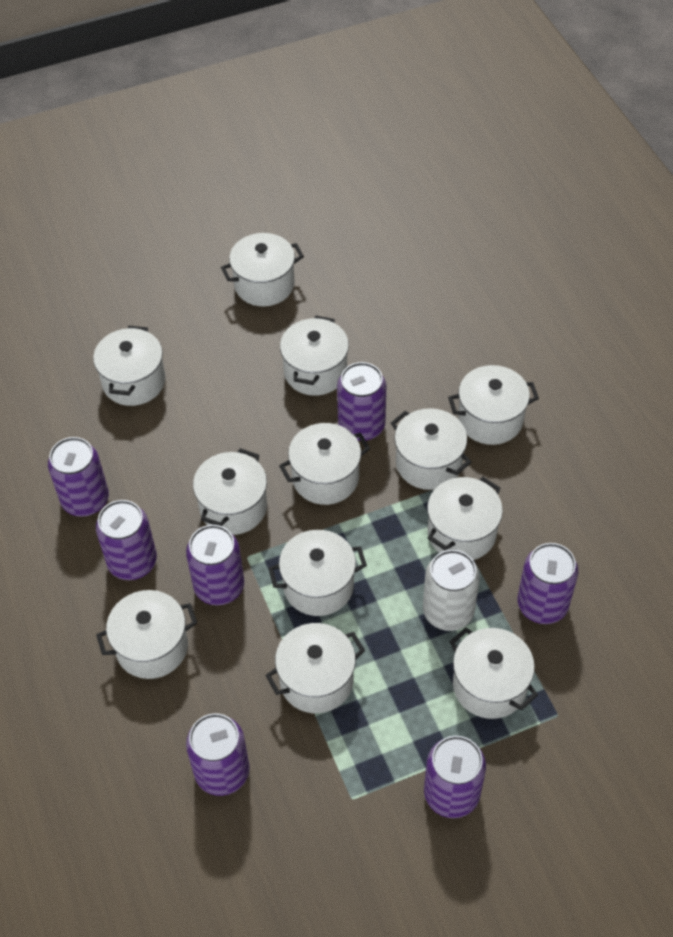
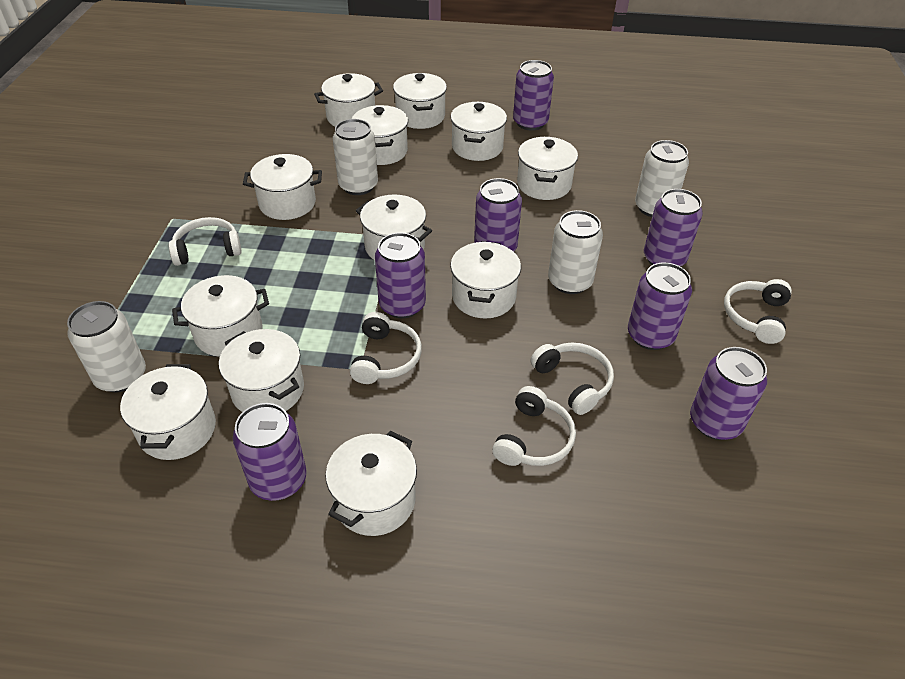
white can: 1 -> 4
white headphones: 0 -> 5

